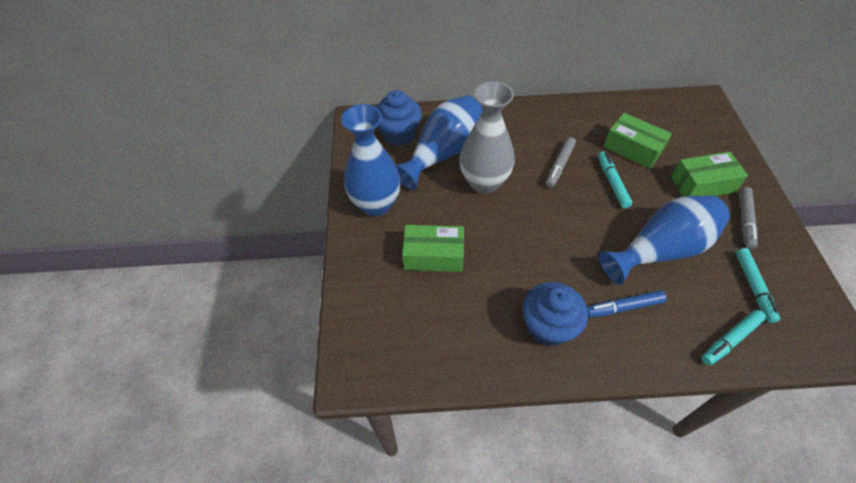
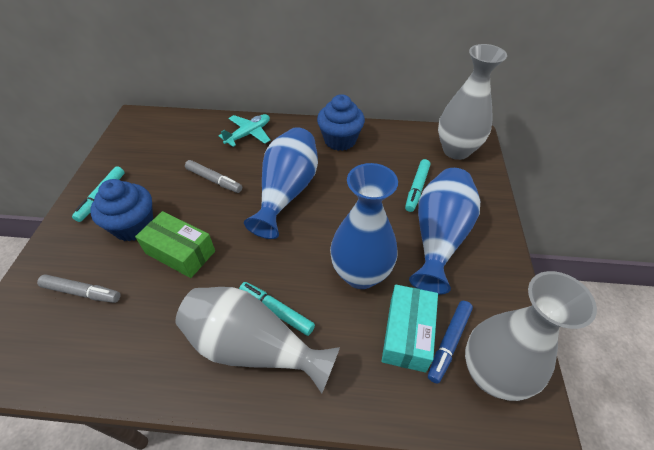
green box: 3 -> 1
grey vase: 1 -> 3
turquoise box: 0 -> 1
turquoise plane: 0 -> 1

